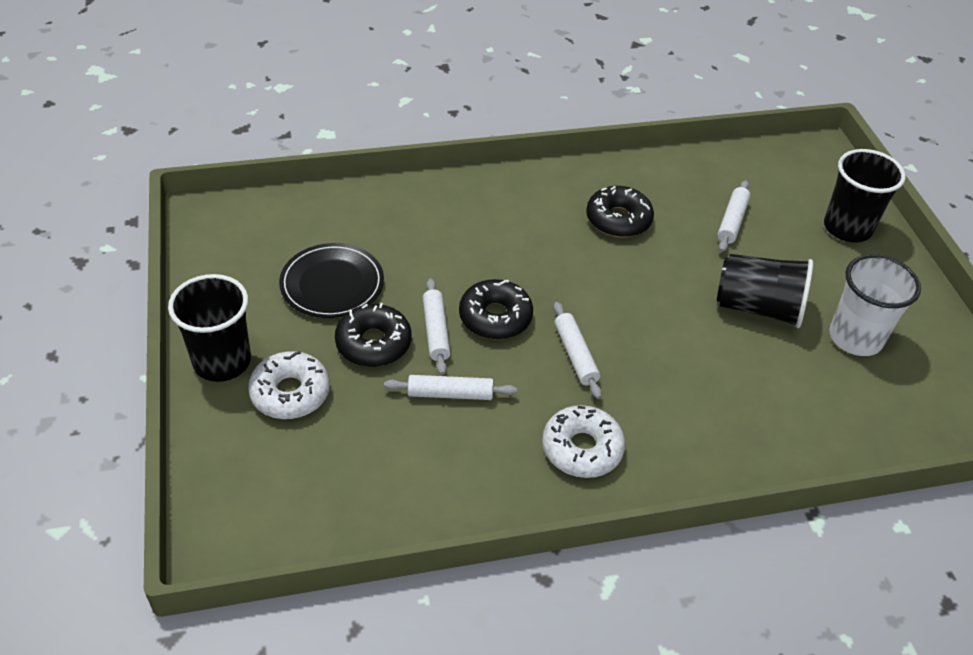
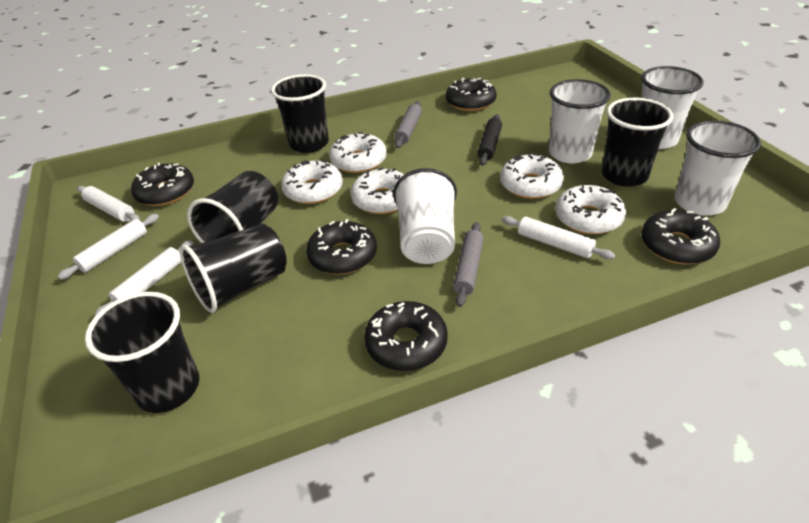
black cup: 3 -> 5
black donut: 3 -> 5
black plate: 1 -> 0
black rolling pin: 0 -> 1
grey rolling pin: 0 -> 2
white cup: 1 -> 4
white donut: 2 -> 5

